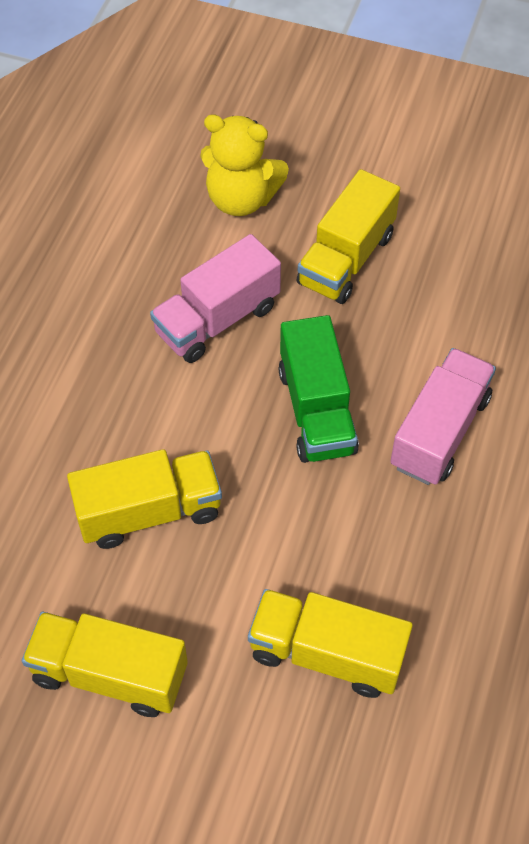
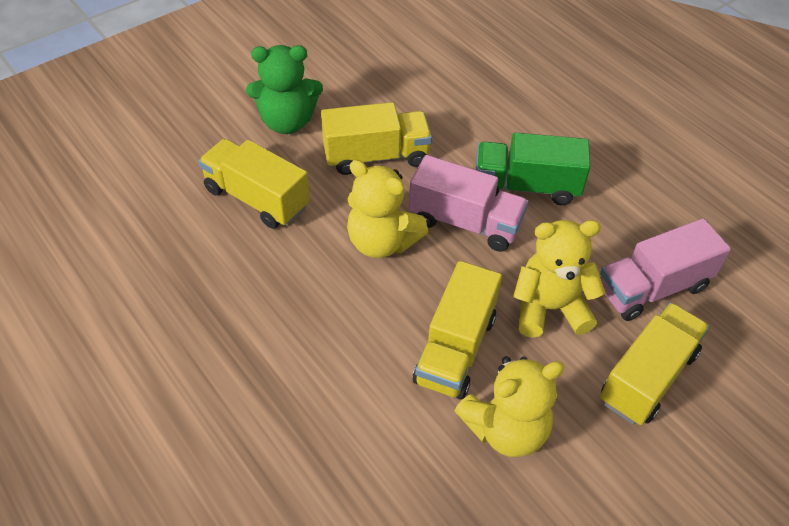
green teddy bear: 0 -> 1
yellow teddy bear: 1 -> 3

